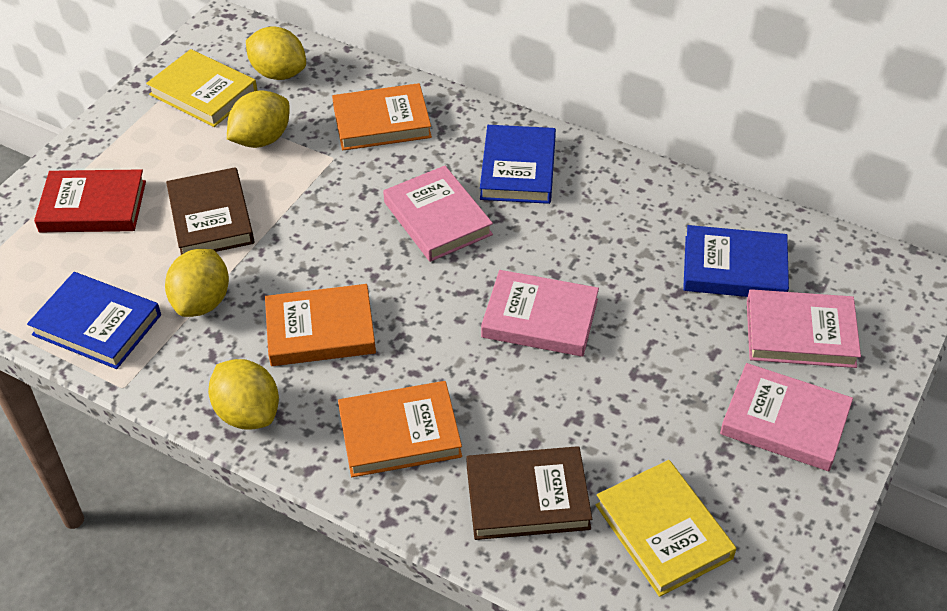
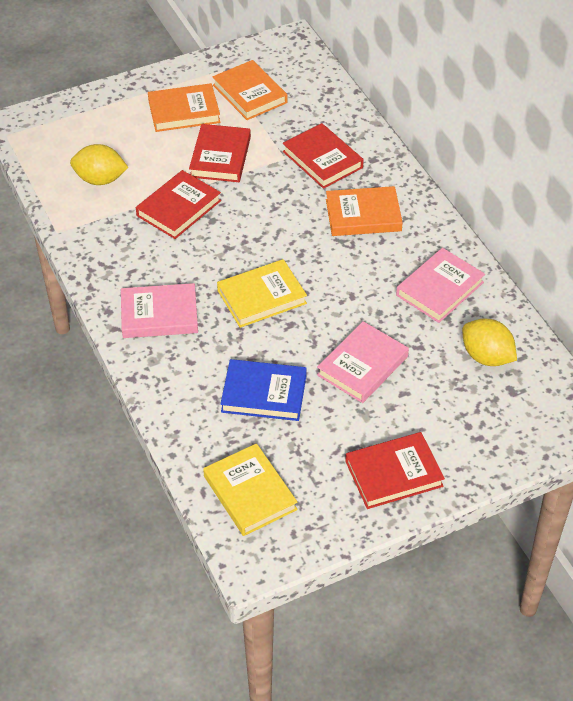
blue book: 3 -> 1
brown book: 2 -> 0
pink book: 4 -> 3
red book: 1 -> 4
yellow lemon: 4 -> 2

